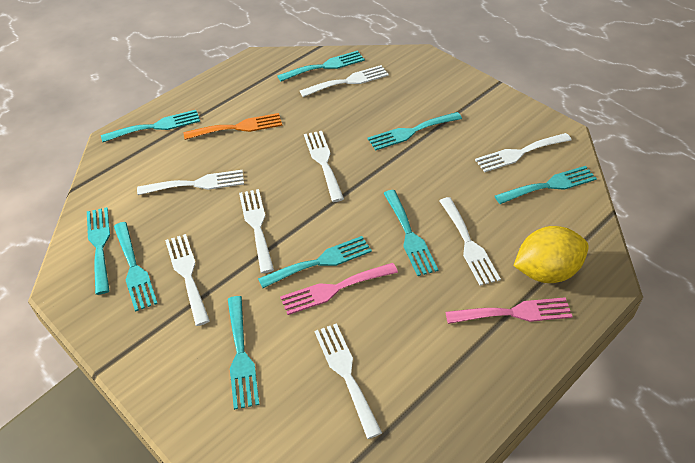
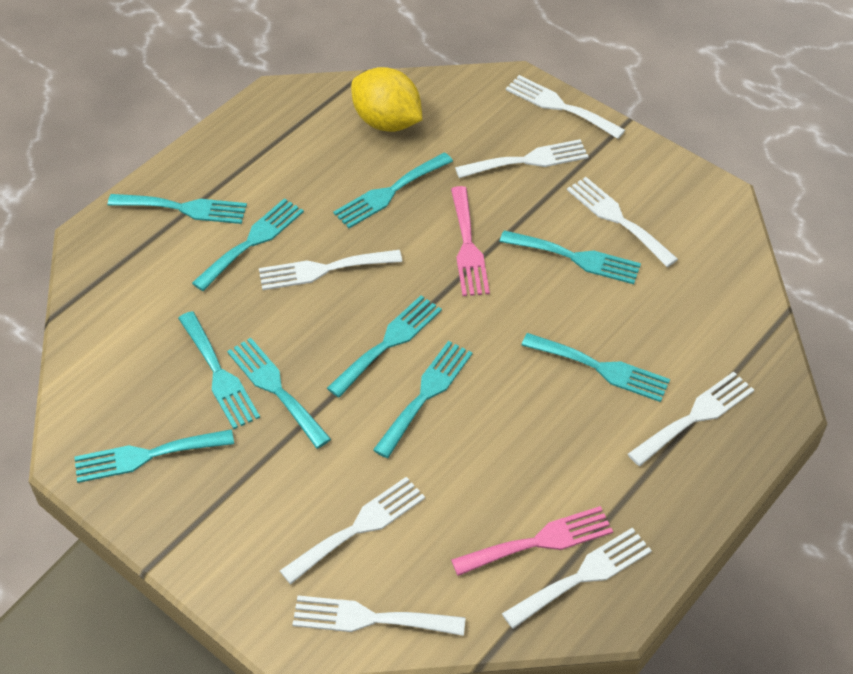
orange fork: 1 -> 0
turquoise fork: 9 -> 10

